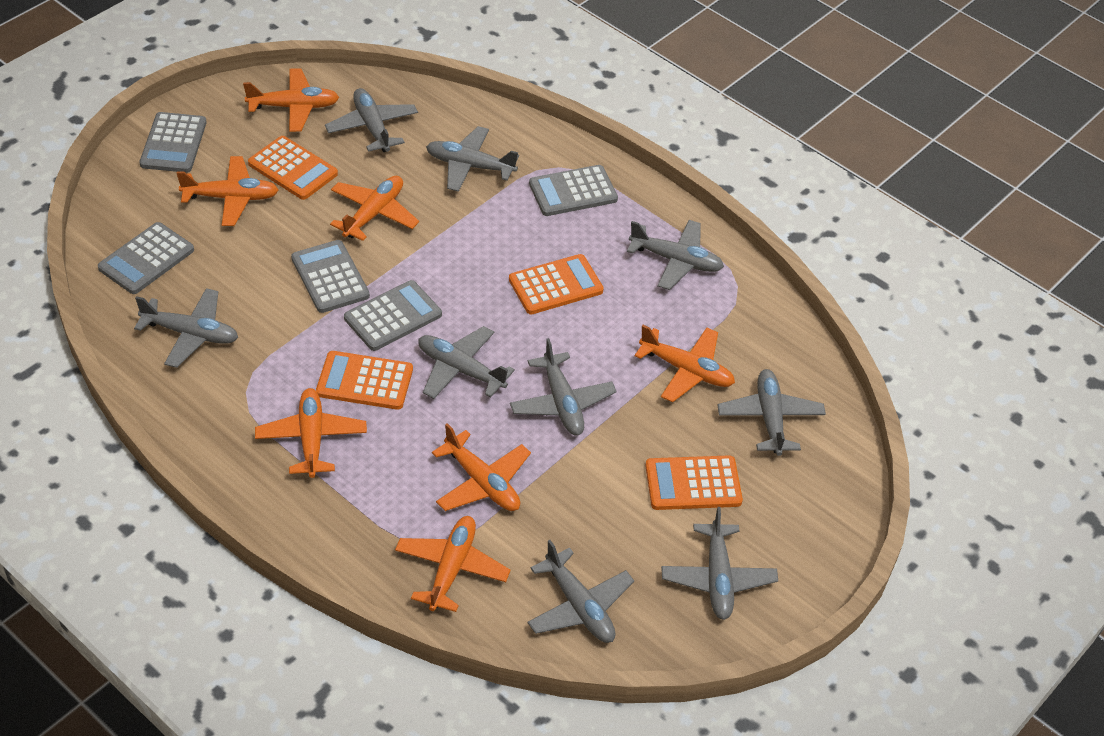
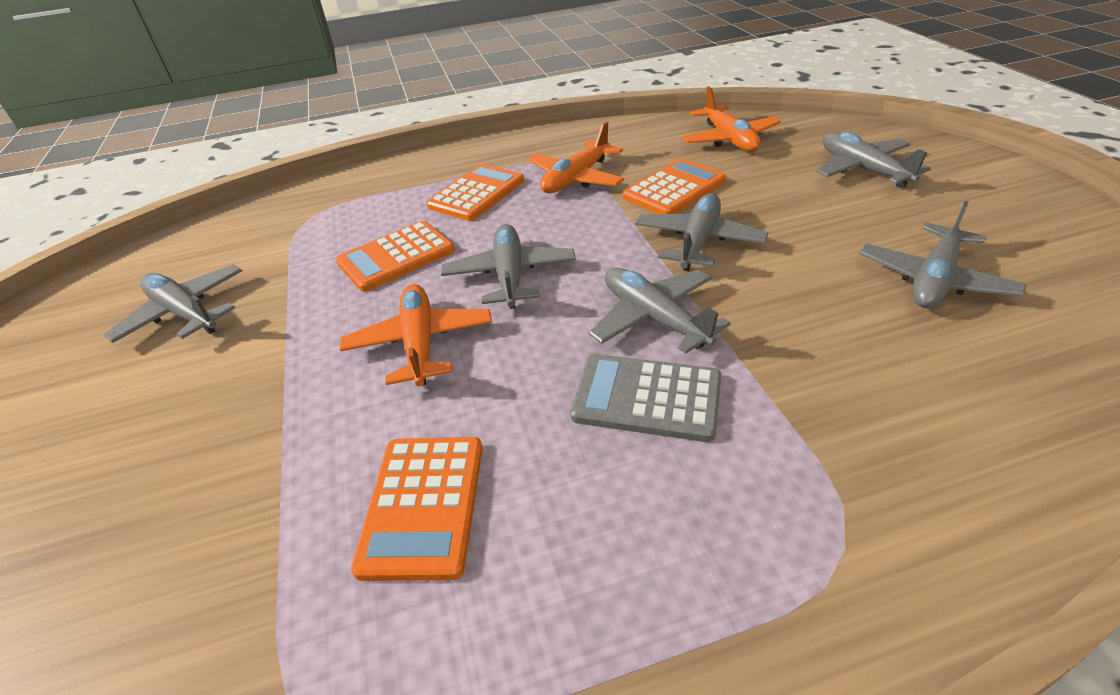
grey calculator: 5 -> 1
grey plane: 9 -> 6
orange plane: 7 -> 3

